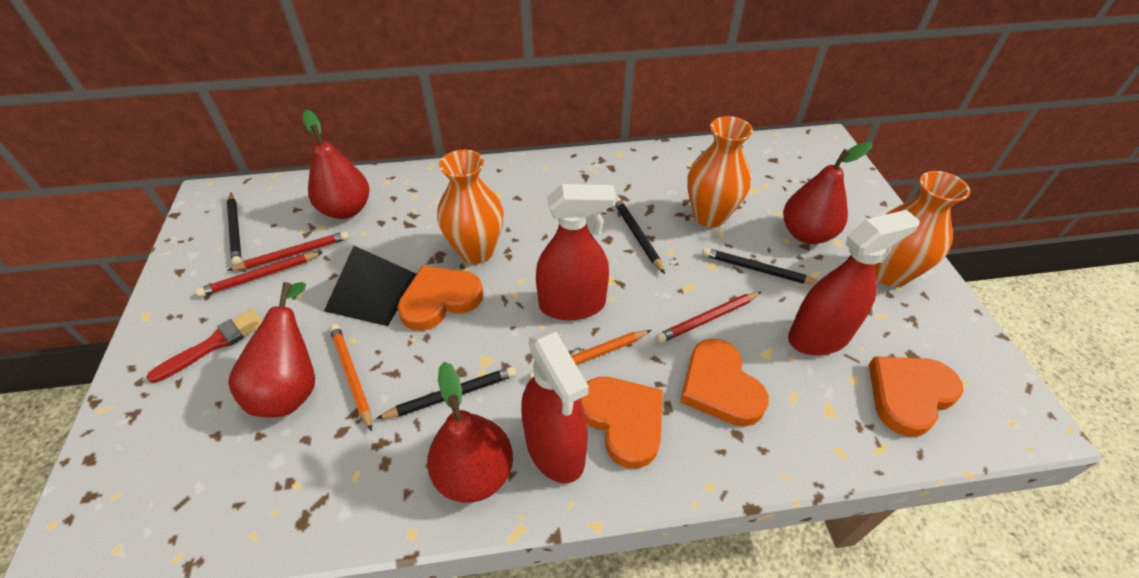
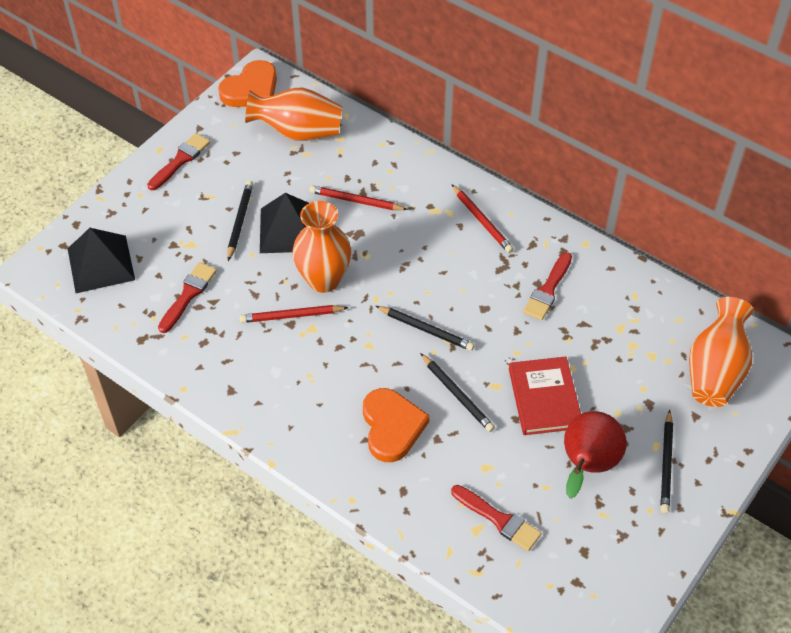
black pyramid: 1 -> 2
orange heart: 4 -> 2
orange pencil: 2 -> 0
red book: 0 -> 1
red brush: 1 -> 4
red pear: 4 -> 1
red spray bottle: 3 -> 0

